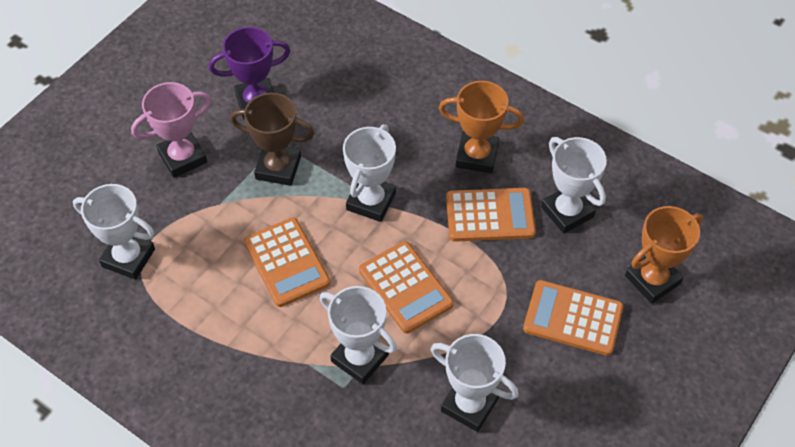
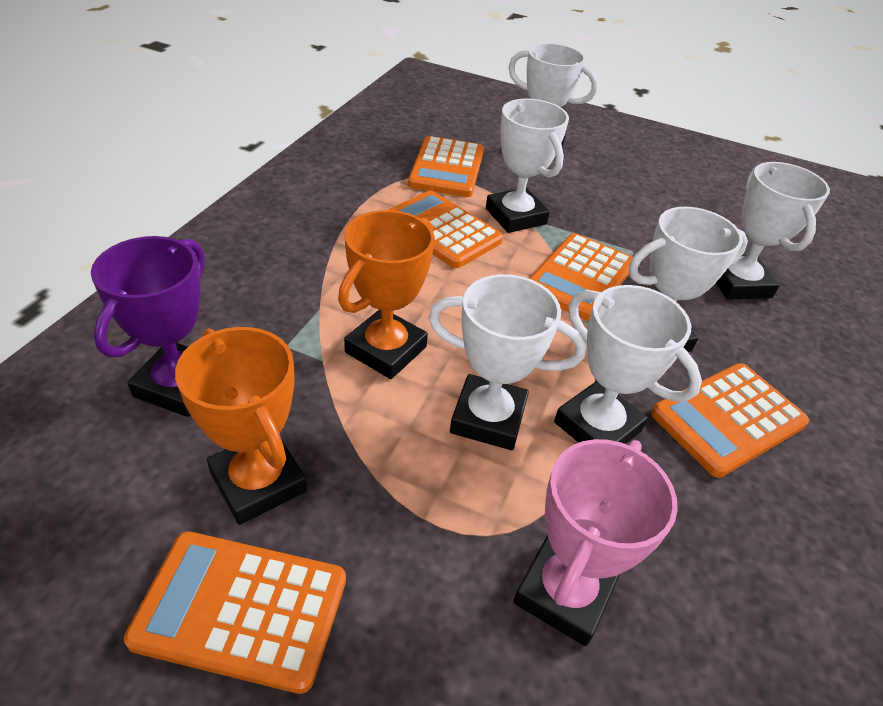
brown trophy: 1 -> 0
orange calculator: 4 -> 5
white trophy: 5 -> 6

